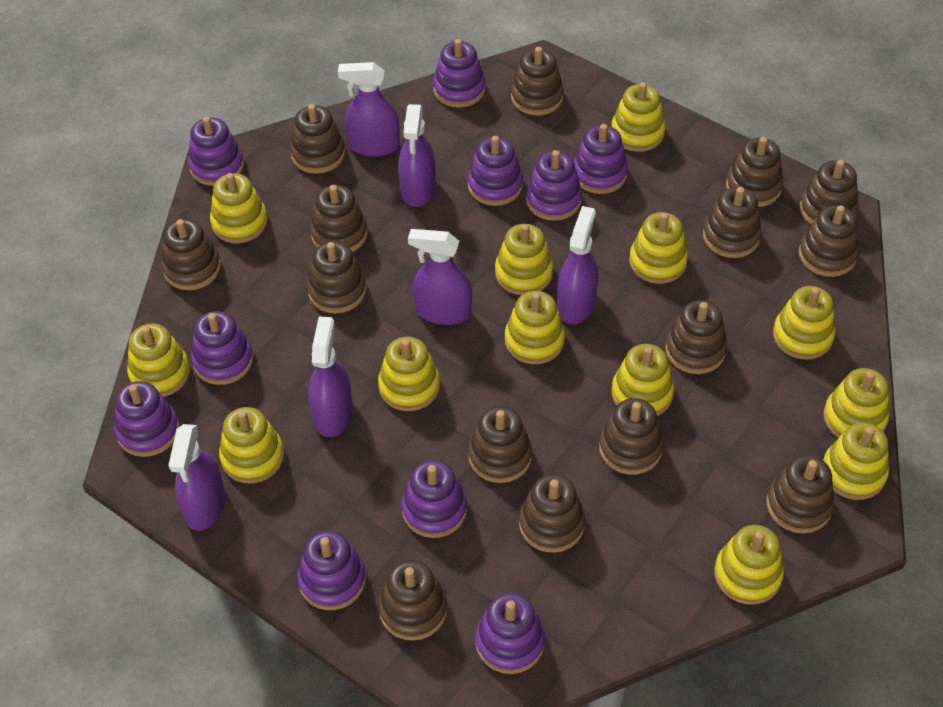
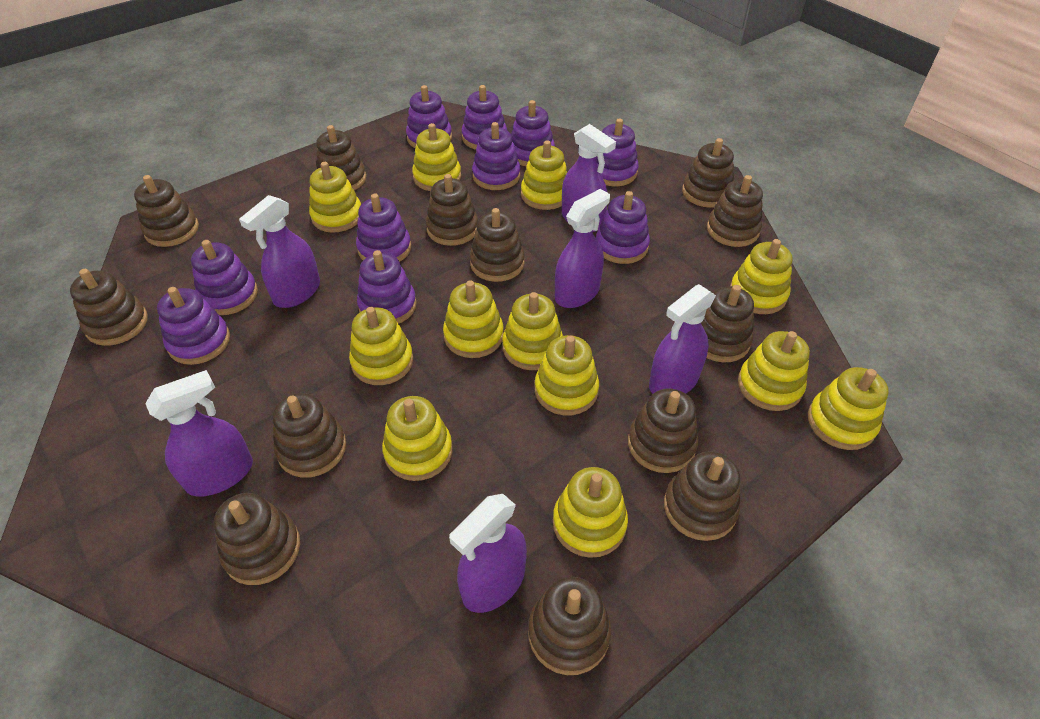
brown stacking toy: 15 -> 13
yellow stacking toy: 13 -> 12

